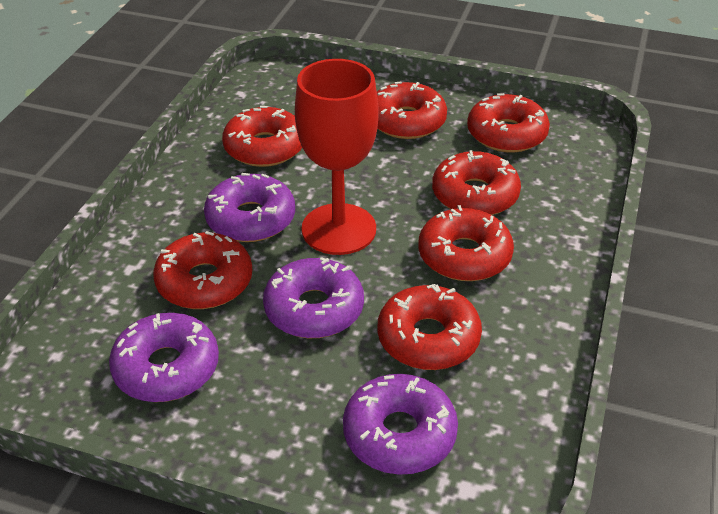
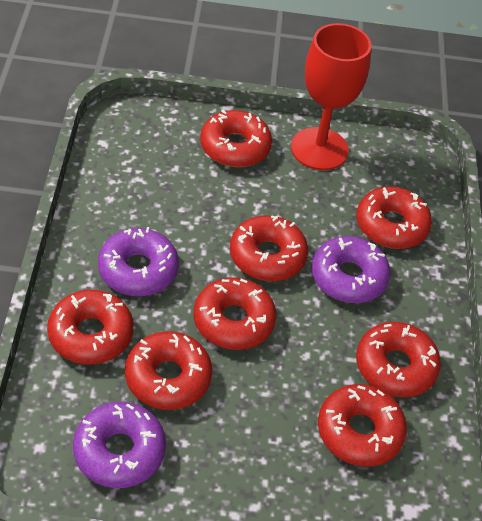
purple donut: 4 -> 3
red donut: 7 -> 8

